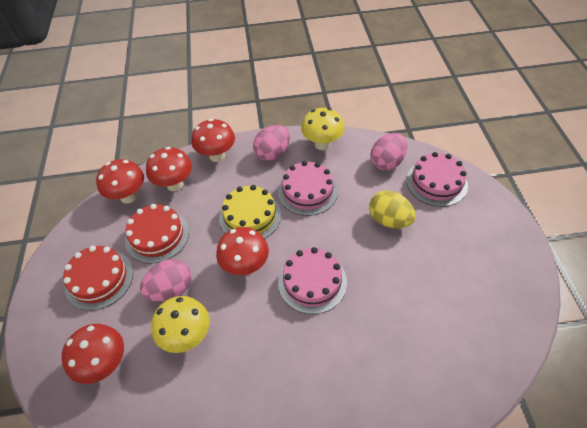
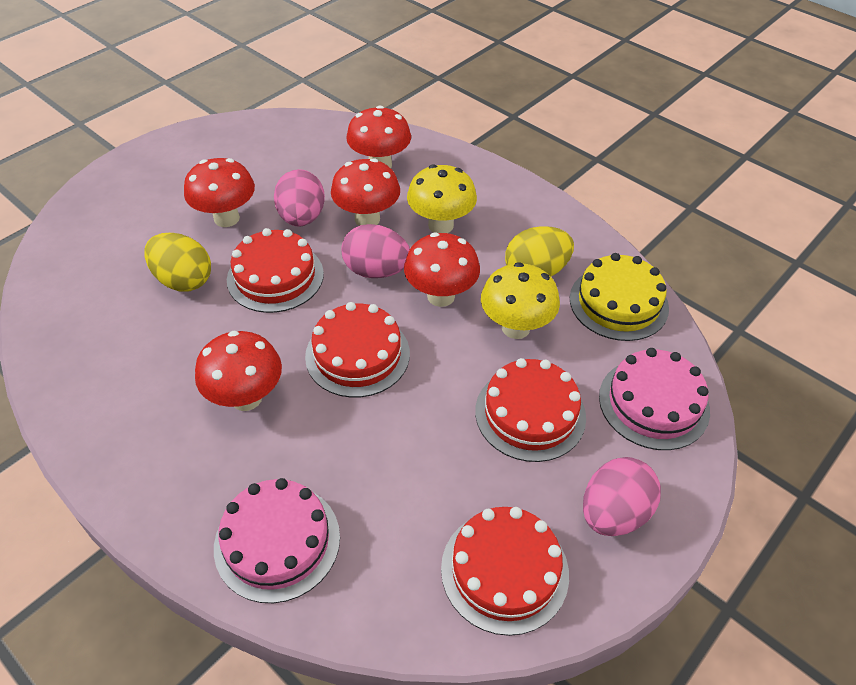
pink cake: 3 -> 2
red cake: 2 -> 4
yellow egg: 1 -> 2

